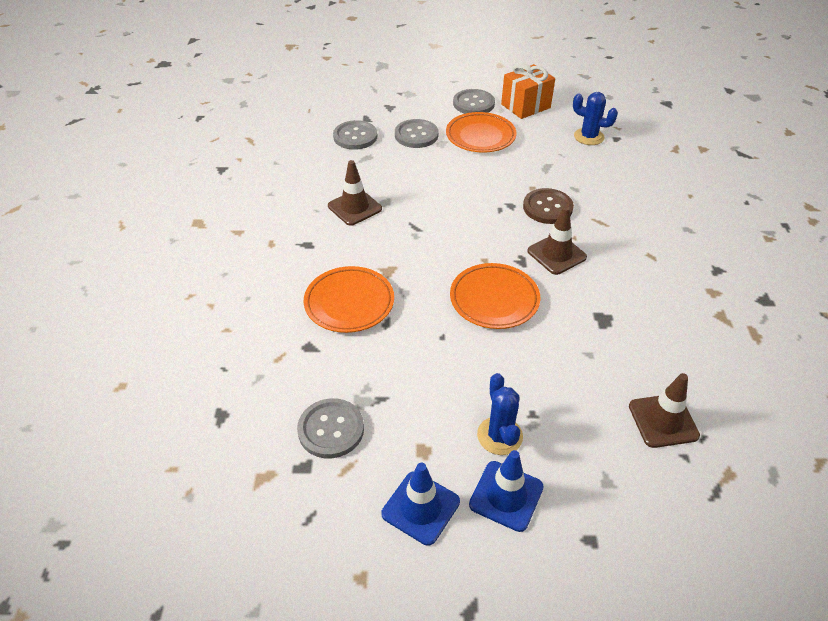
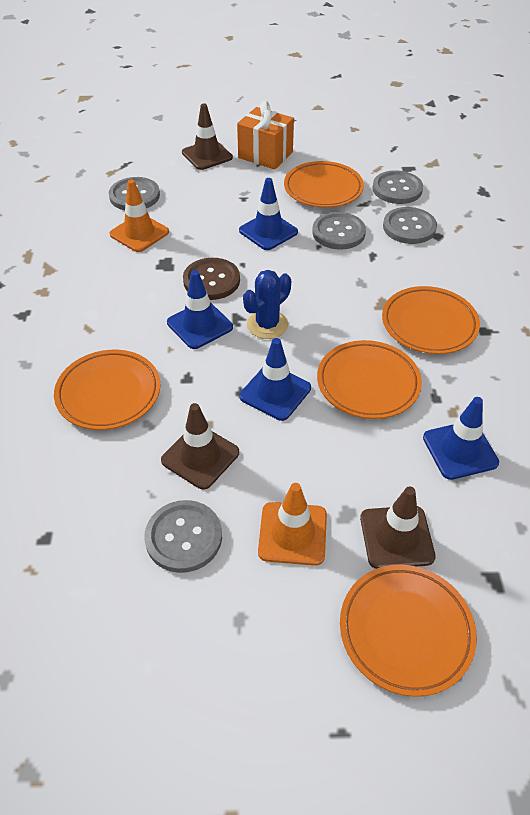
blue cactus: 2 -> 1
blue traffic cone: 2 -> 4
grey button: 4 -> 5
orange plate: 3 -> 5
orange traffic cone: 0 -> 2

